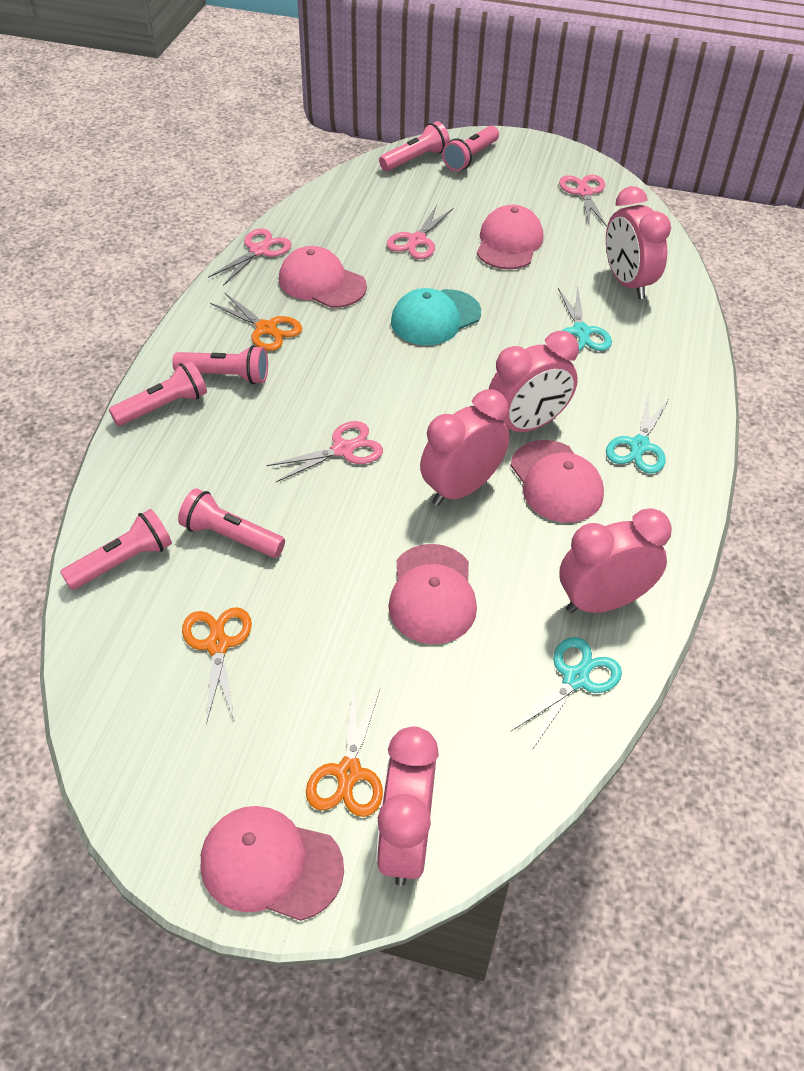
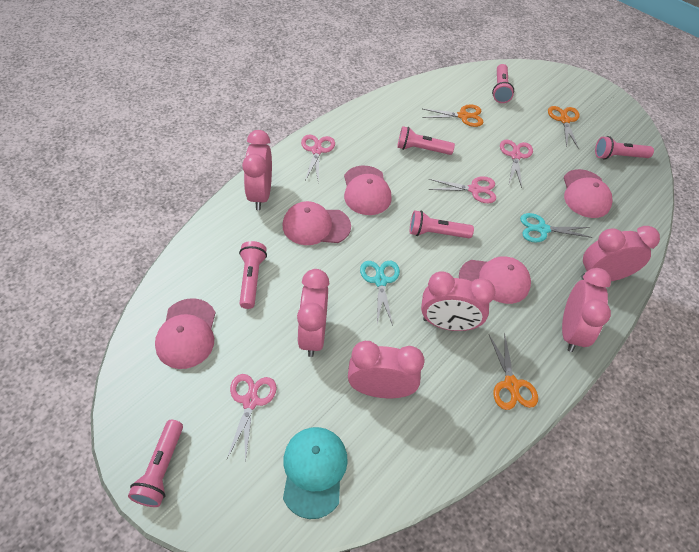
pink clock: 5 -> 6
turquoise scissors: 3 -> 2

